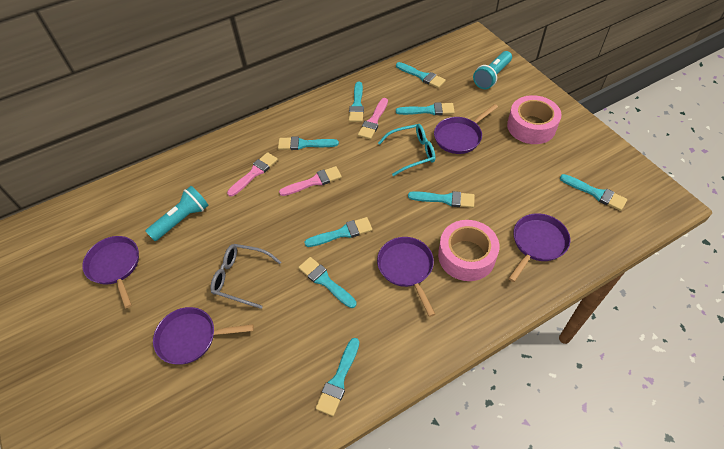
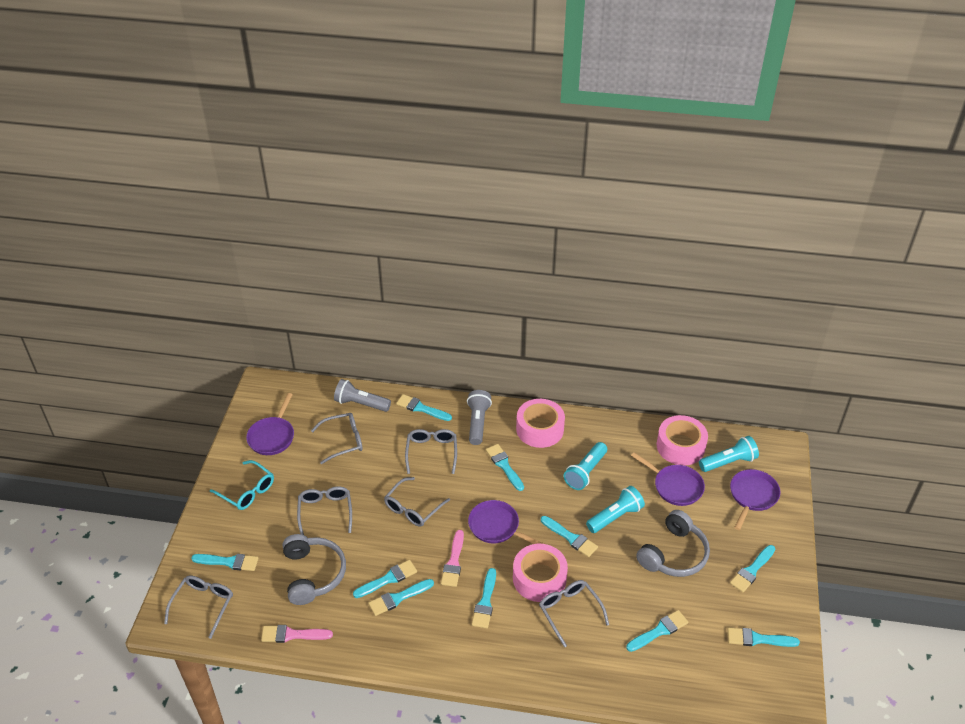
grey flashlight: 0 -> 2
grey glasses: 1 -> 6
grey headphones: 0 -> 2
pink brush: 3 -> 2
pink tape: 2 -> 3
purple pan: 5 -> 4
turquoise brush: 9 -> 10
turquoise flashlight: 2 -> 3

